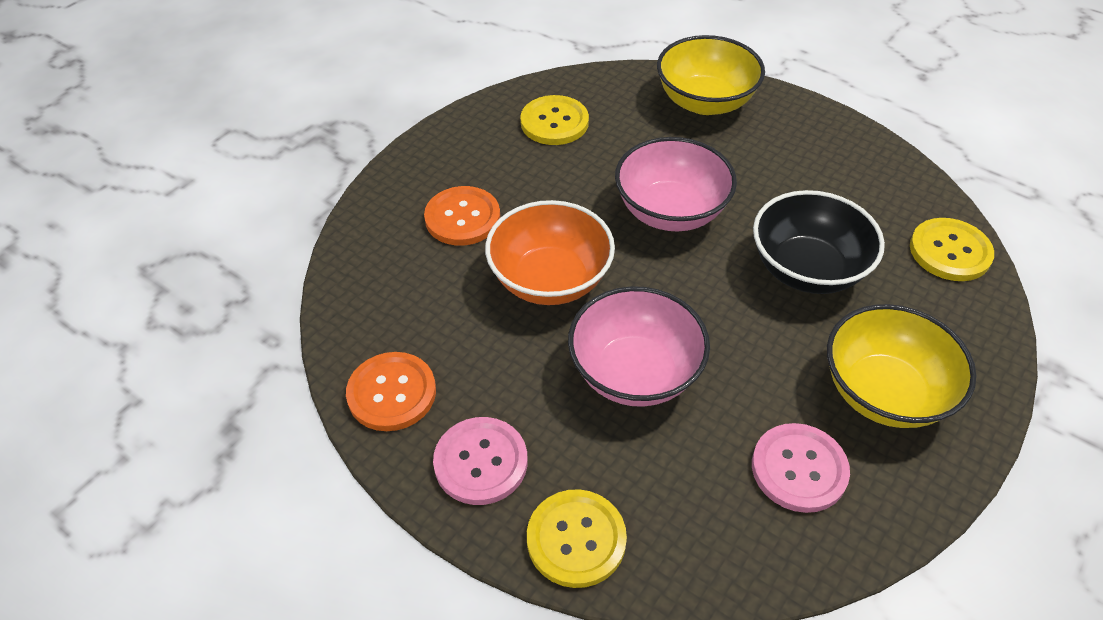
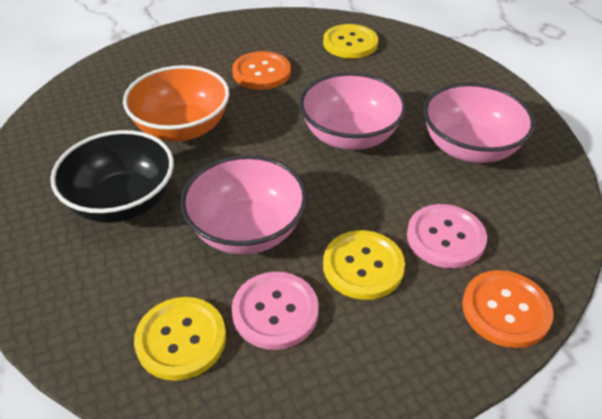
pink bowl: 2 -> 3
yellow bowl: 2 -> 0

